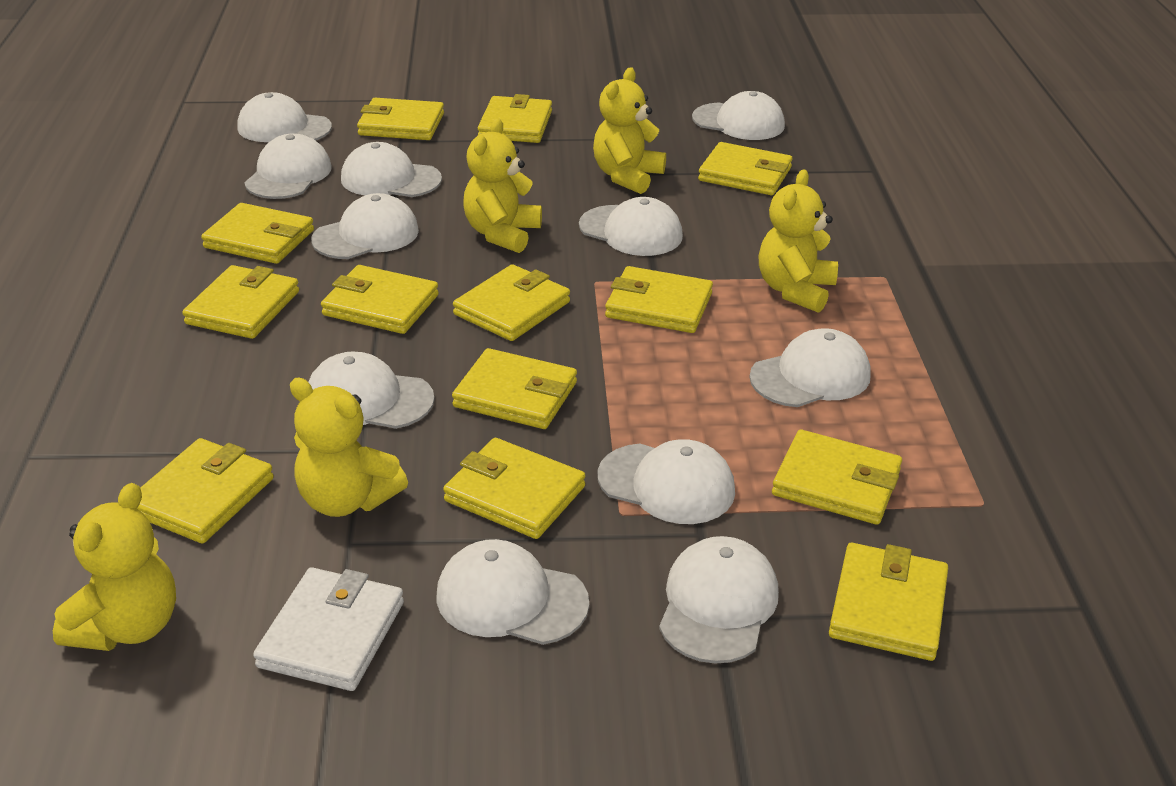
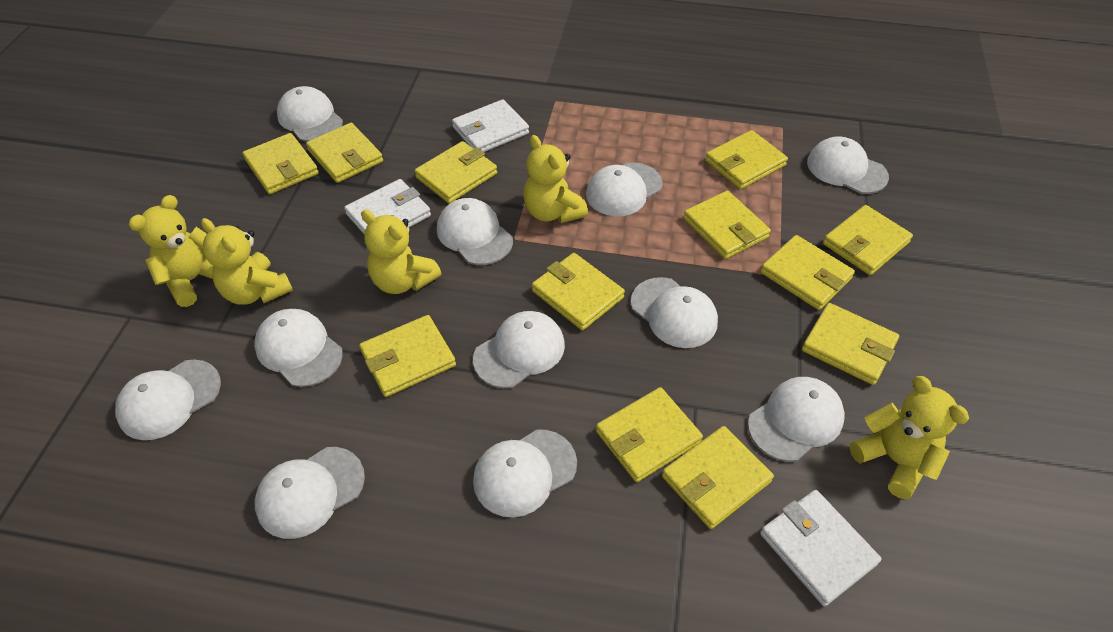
white wallet: 1 -> 3
yellow wallet: 13 -> 12

